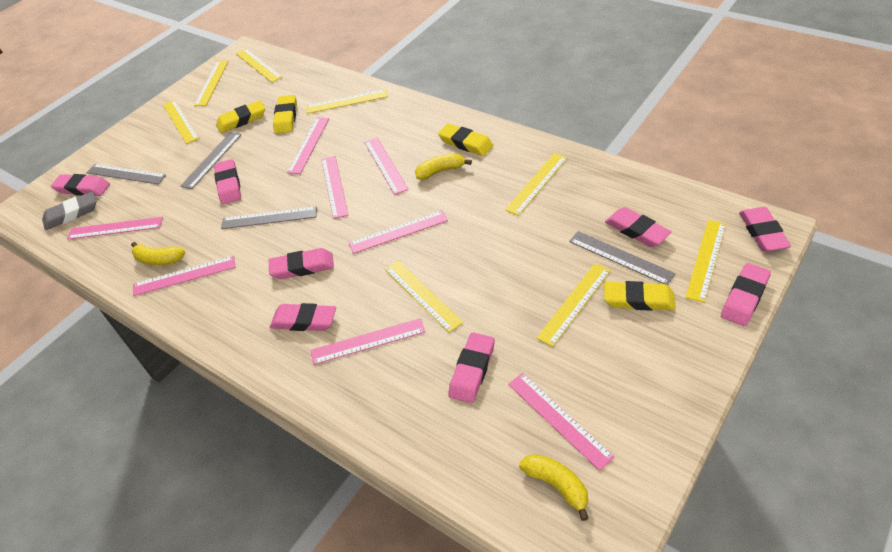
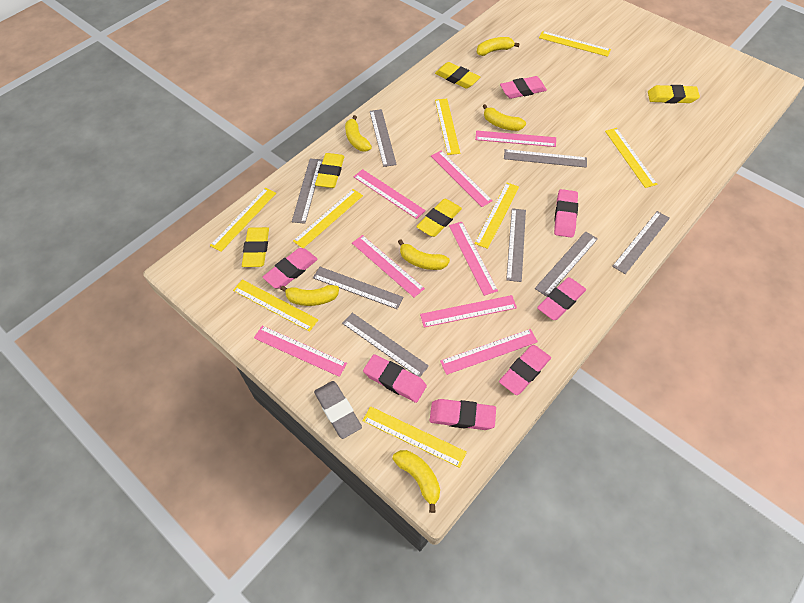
grey ruler: 4 -> 8
pink eraser: 8 -> 7
yellow banana: 3 -> 6
yellow eraser: 4 -> 5

